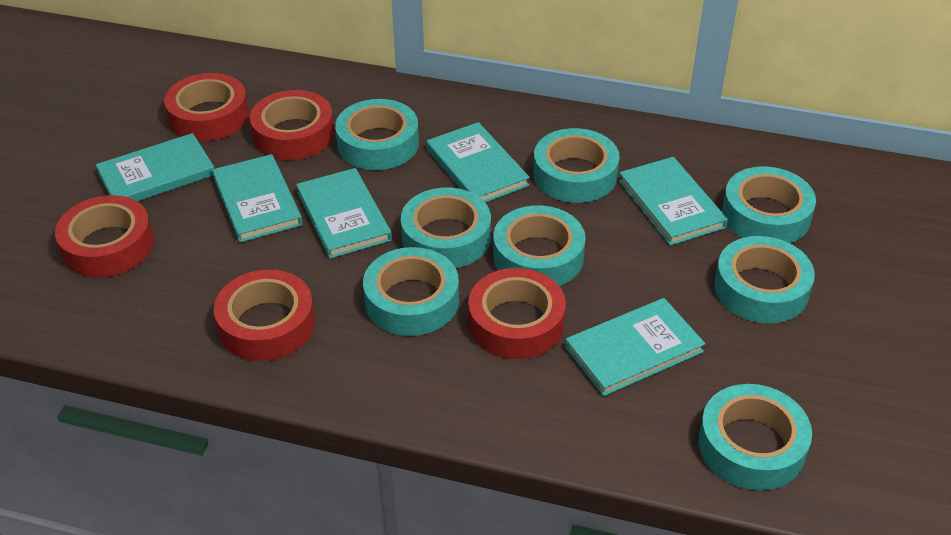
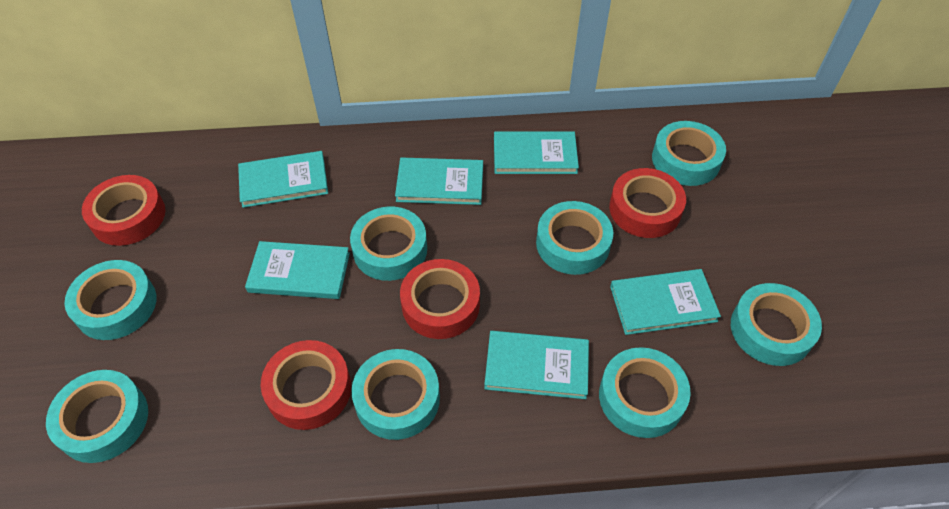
red tape: 5 -> 4

